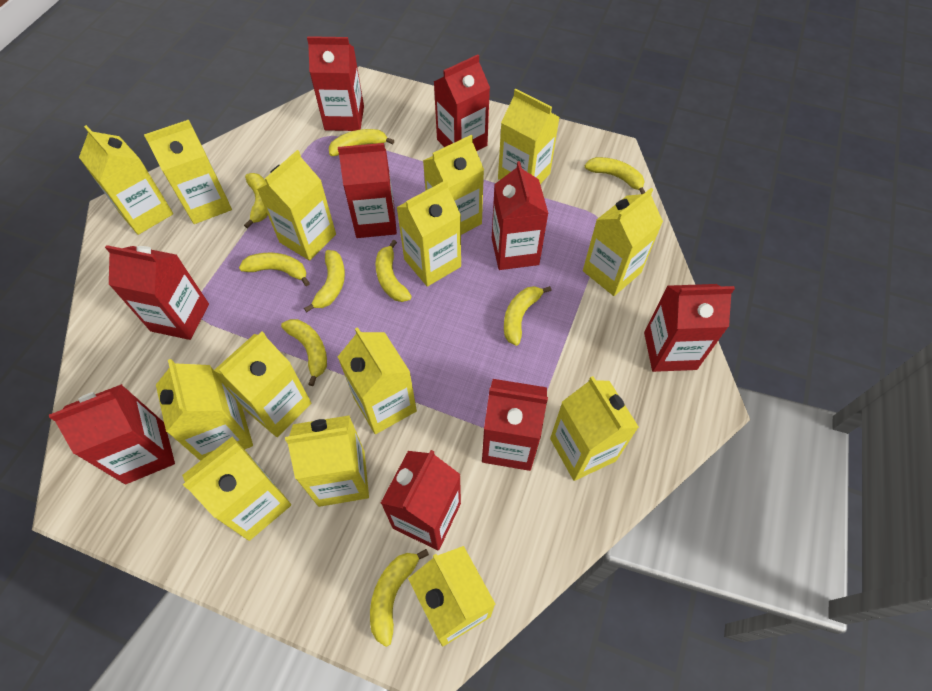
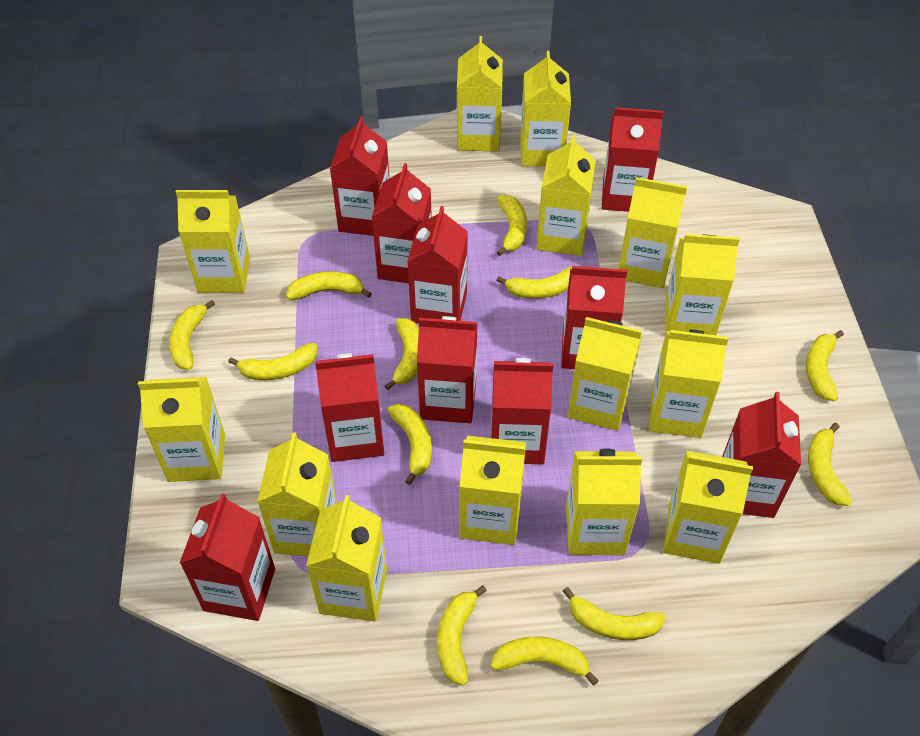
red carton: 9 -> 10
yellow banana: 9 -> 12

